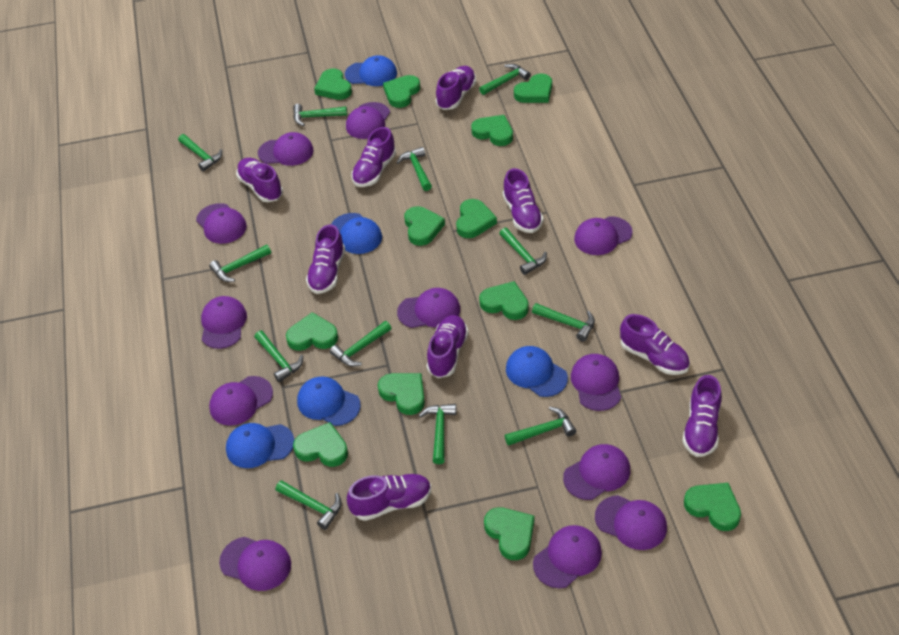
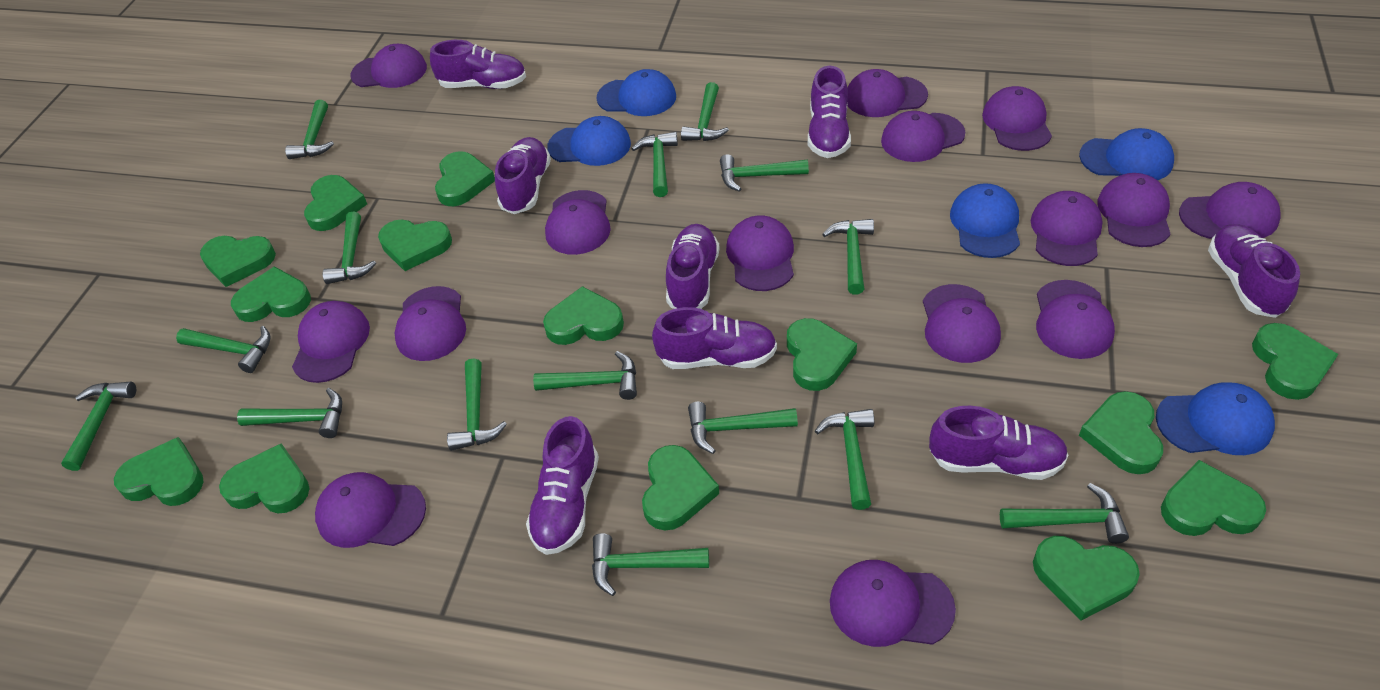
green hammer: 12 -> 15
green heart: 12 -> 14
purple cap: 12 -> 15
purple shoe: 9 -> 8

